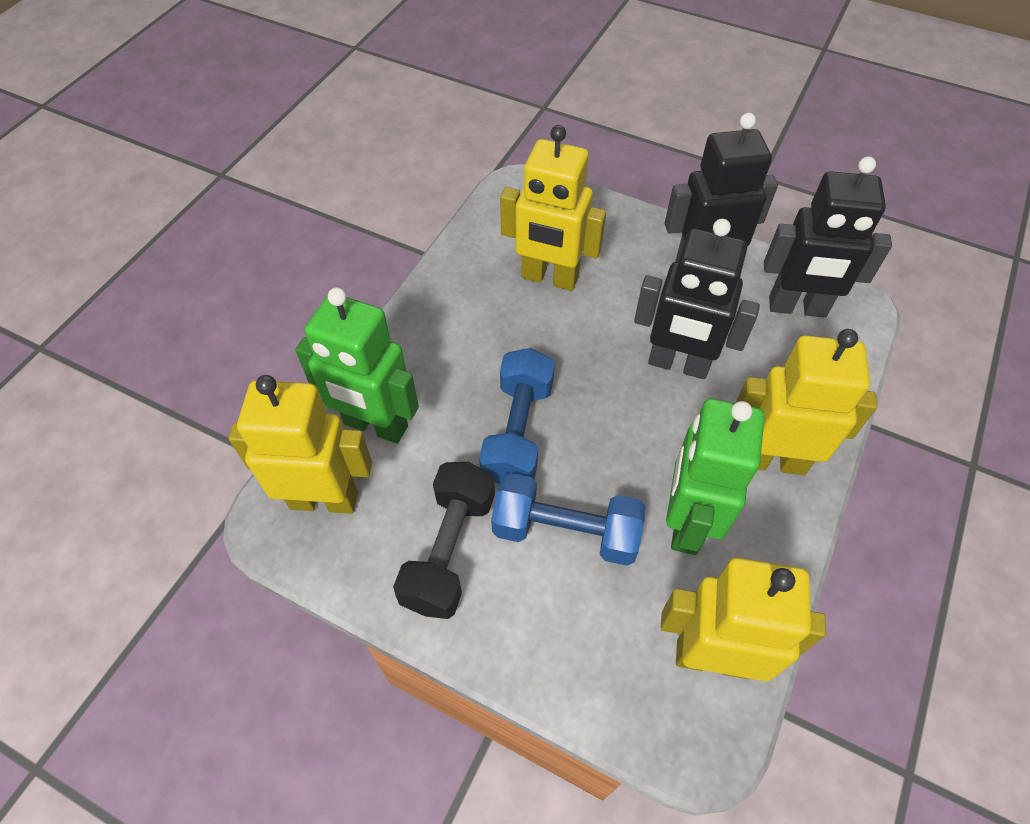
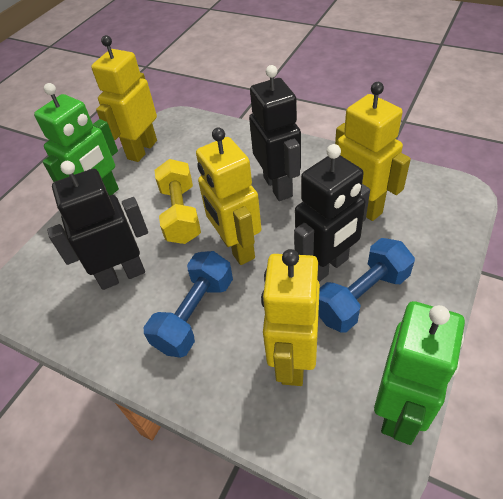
black dumbbell: 1 -> 0
yellow dumbbell: 0 -> 1

